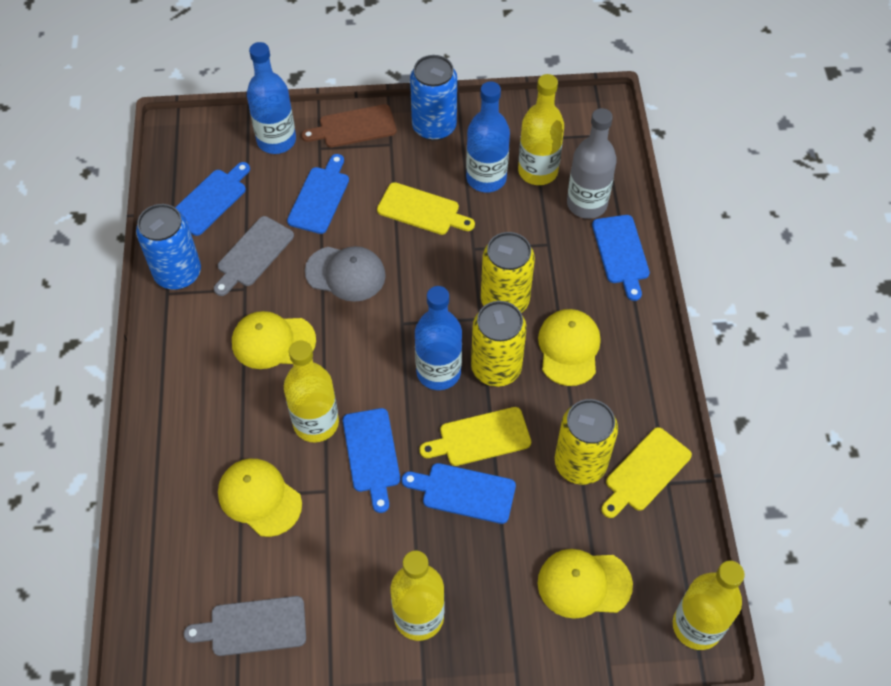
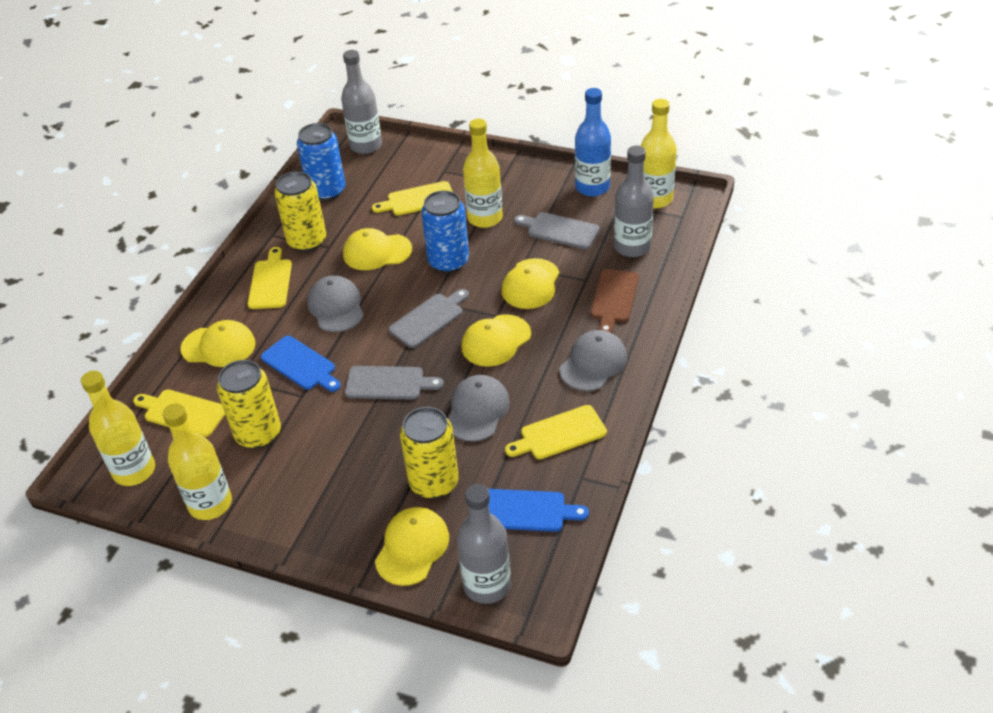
blue bottle: 3 -> 1
blue cutting board: 5 -> 2
grey bottle: 1 -> 3
grey cap: 1 -> 3
grey cutting board: 2 -> 3
yellow cap: 4 -> 5
yellow cutting board: 3 -> 4

